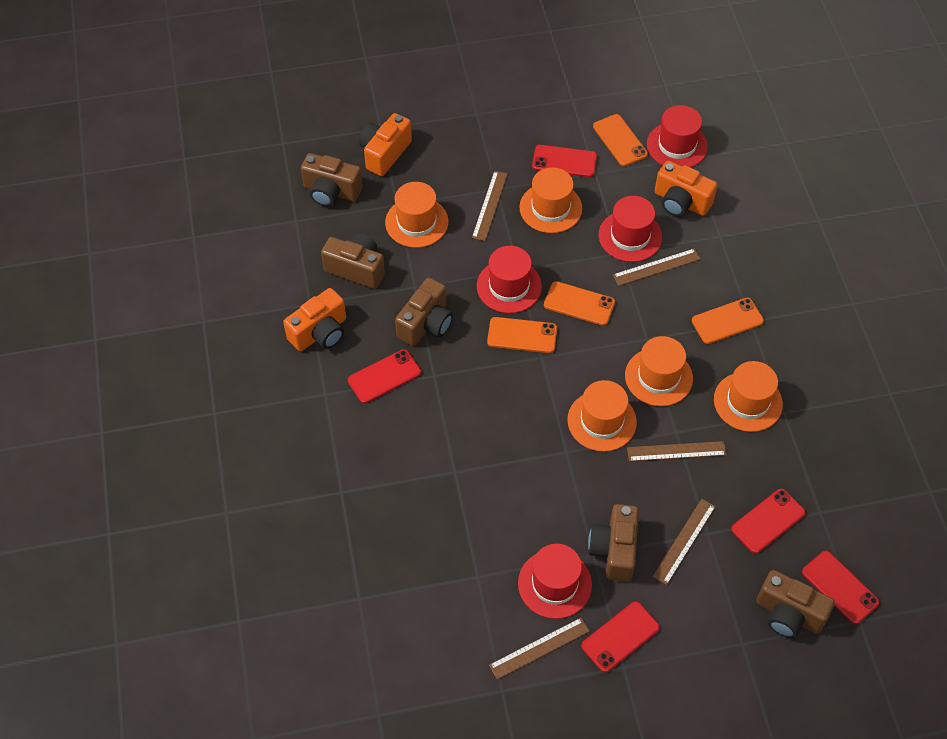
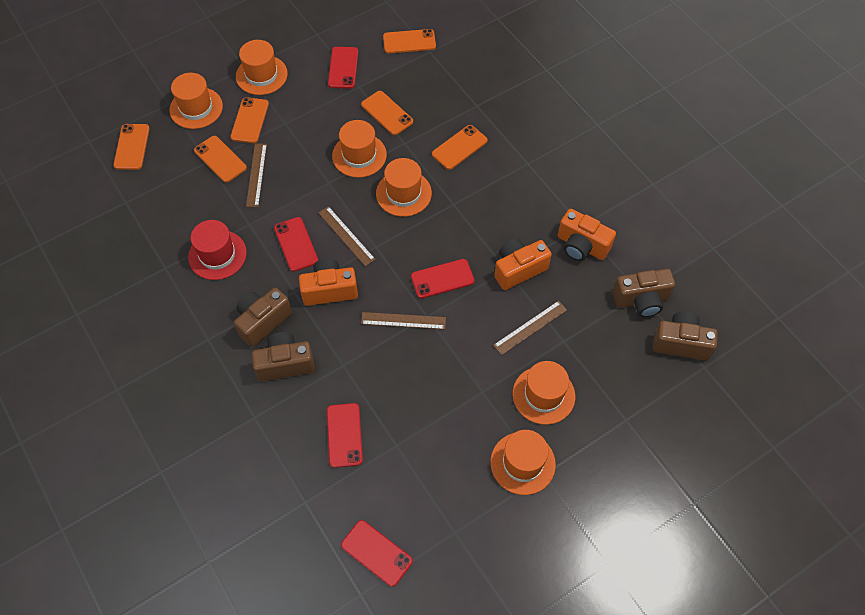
brown camera: 5 -> 4
brown ruler: 5 -> 4
orange hat: 5 -> 6
orange phone: 4 -> 6
red hat: 4 -> 1

